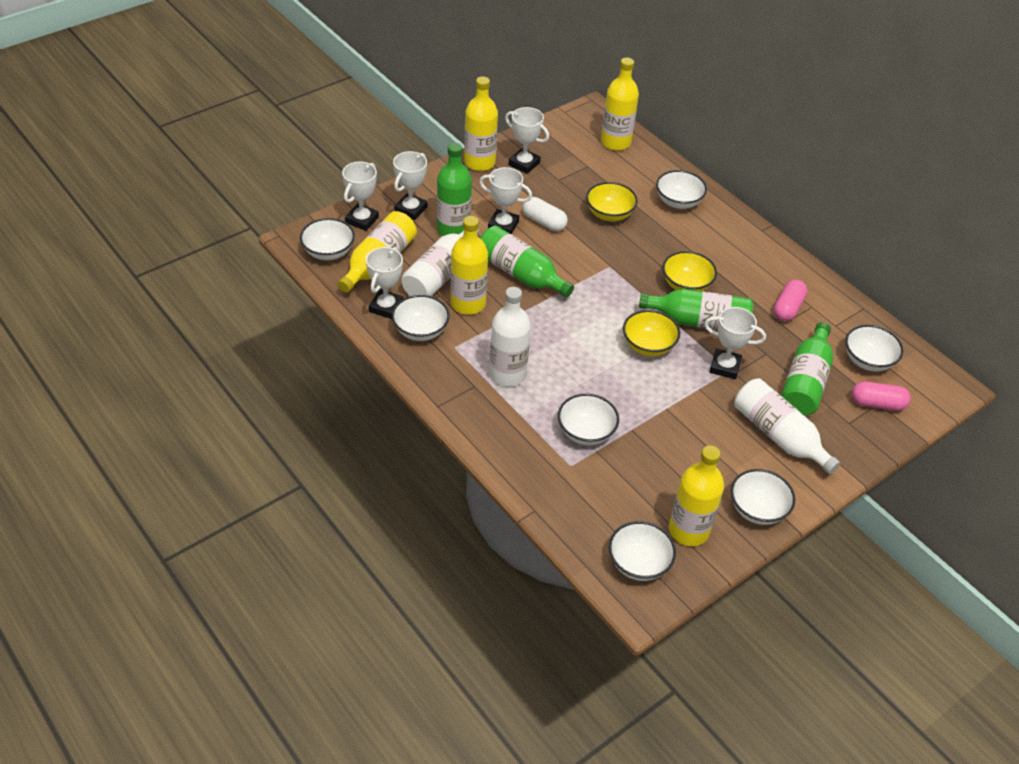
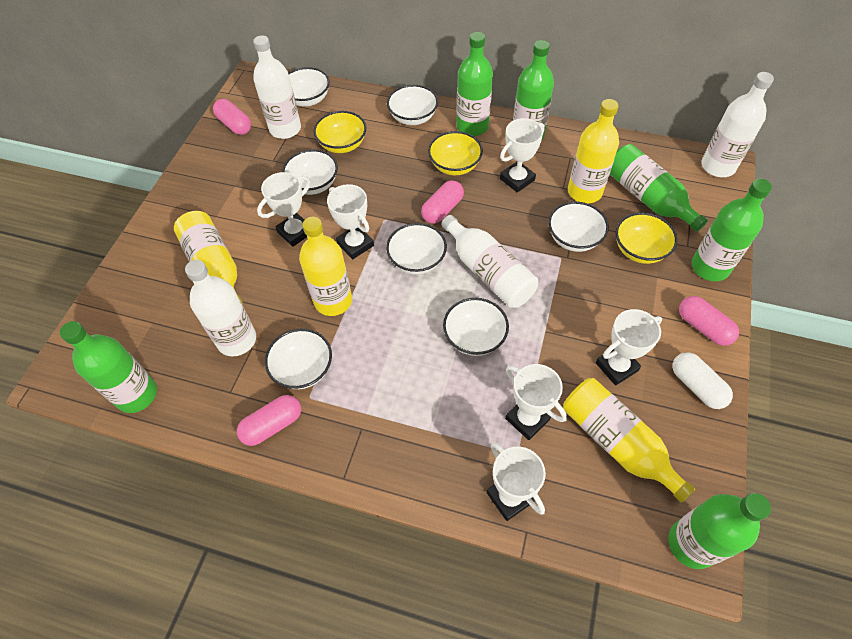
green bottle: 4 -> 6
pink capsule: 2 -> 4
white bottle: 3 -> 4
yellow bottle: 5 -> 4

